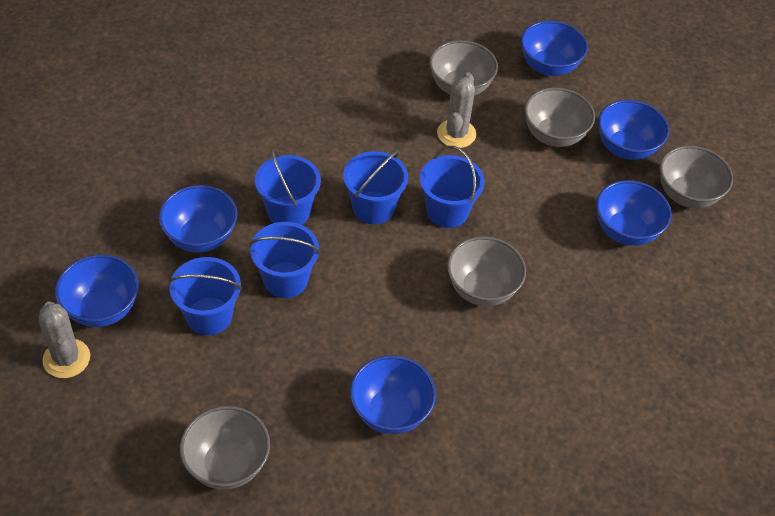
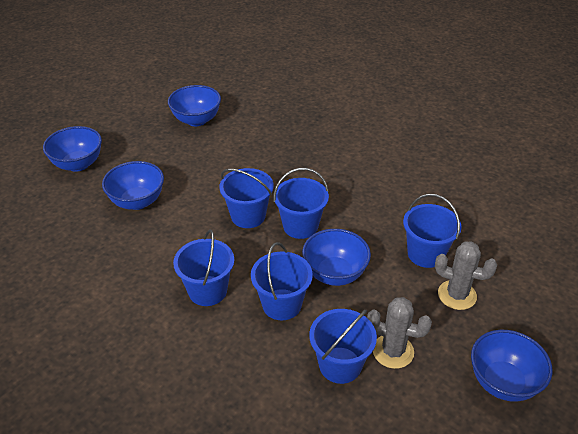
blue bowl: 6 -> 5
blue bucket: 5 -> 6
grey bowl: 5 -> 0

